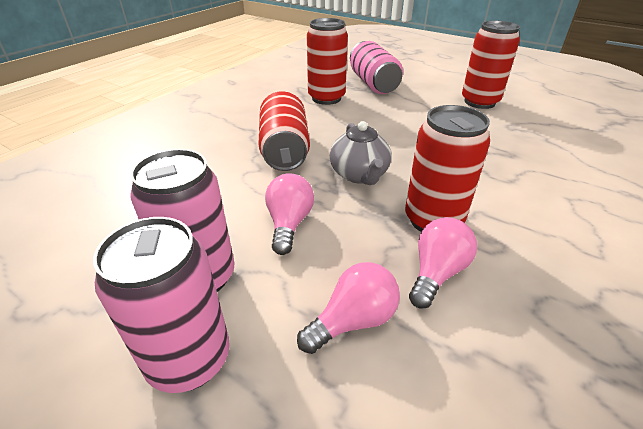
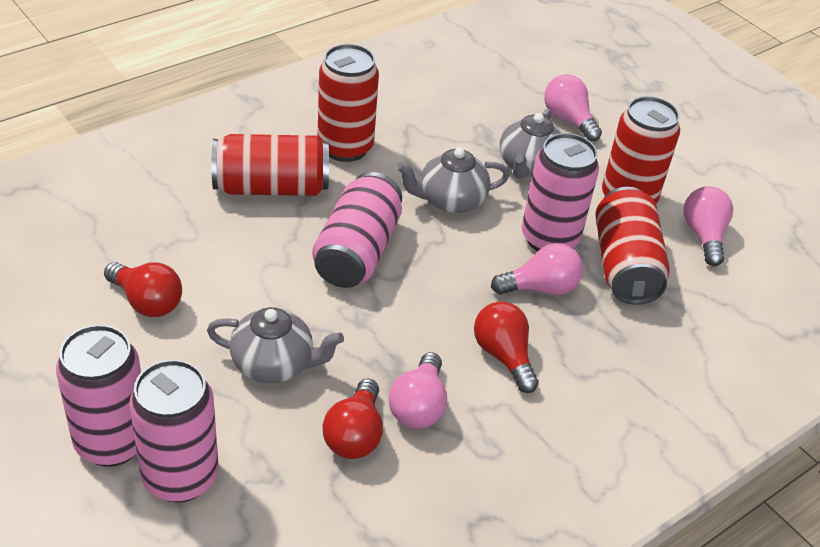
grey teapot: 1 -> 3
pink can: 3 -> 4
pink light bulb: 3 -> 4
red light bulb: 0 -> 3

